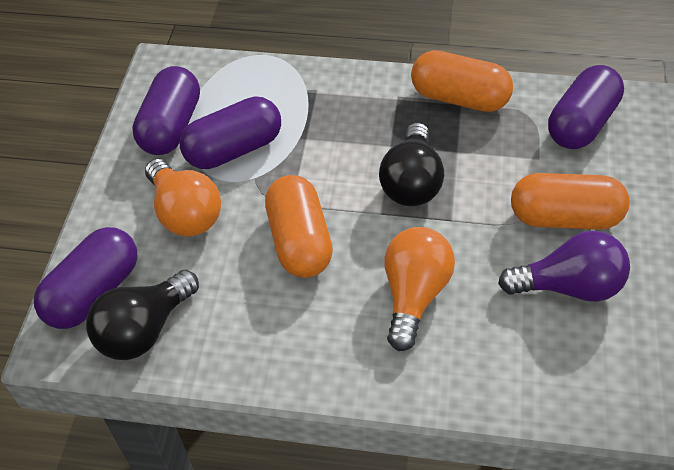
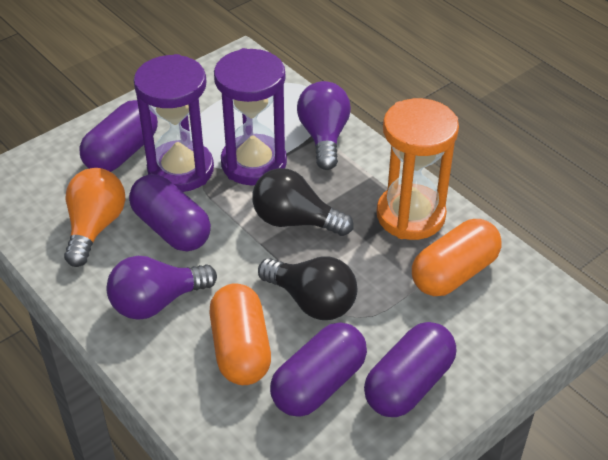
orange capsule: 3 -> 2
orange hourglass: 0 -> 1
orange light bulb: 2 -> 1
purple hourglass: 0 -> 2
purple light bulb: 1 -> 2

